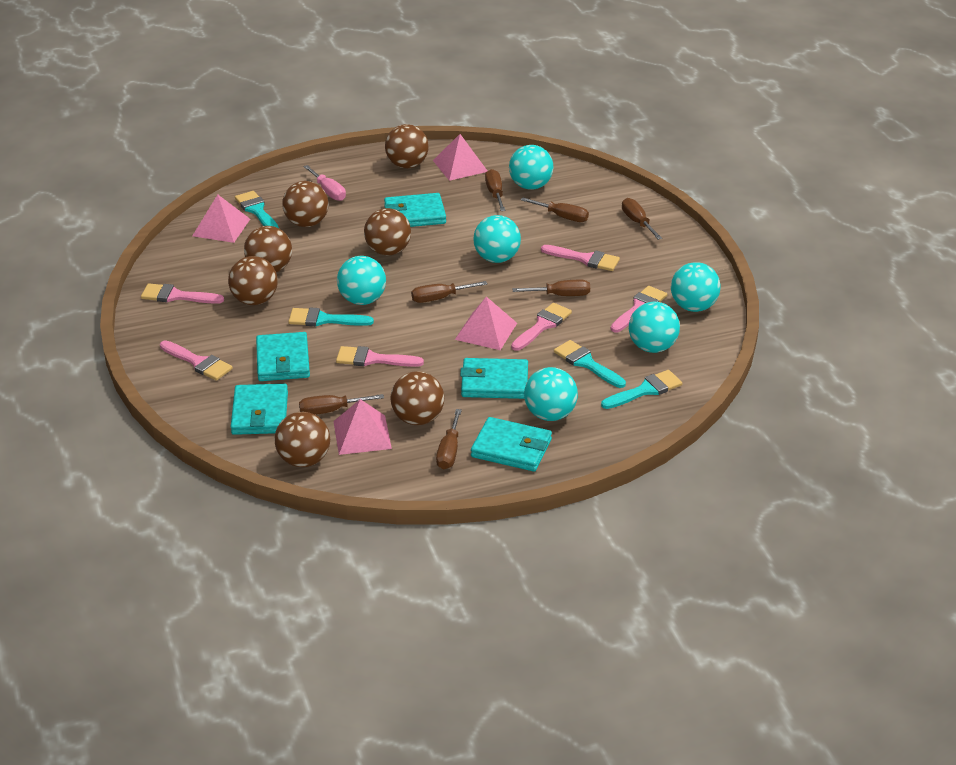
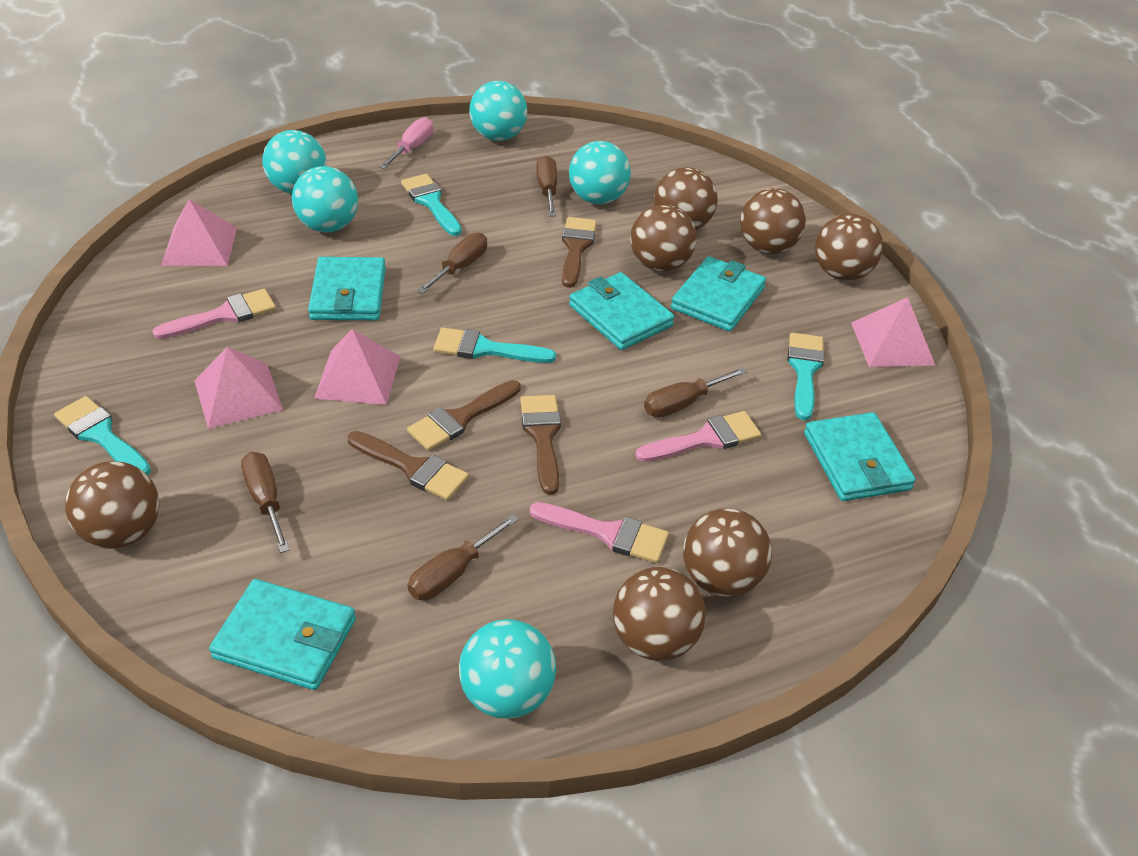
brown brush: 0 -> 4
brown screwdriver: 7 -> 5
pink brush: 6 -> 3
turquoise ball: 6 -> 5

